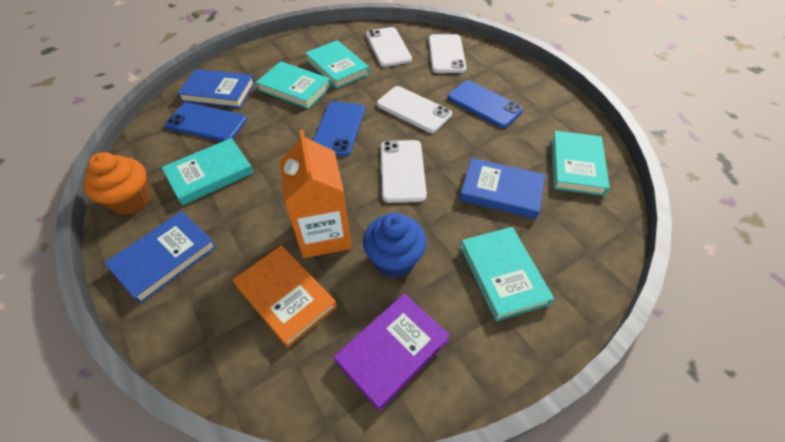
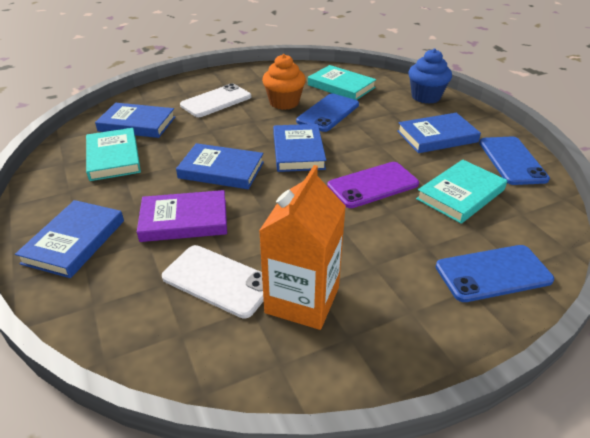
blue book: 3 -> 5
orange book: 1 -> 0
purple phone: 0 -> 1
turquoise book: 5 -> 3
white phone: 4 -> 2

